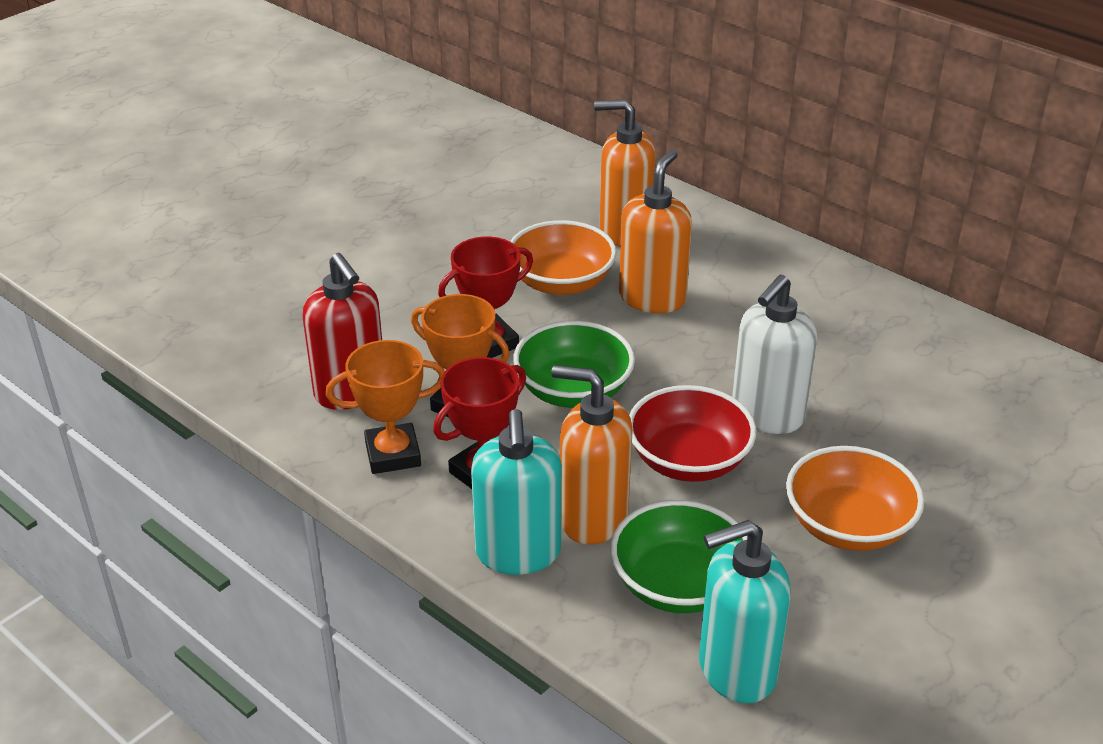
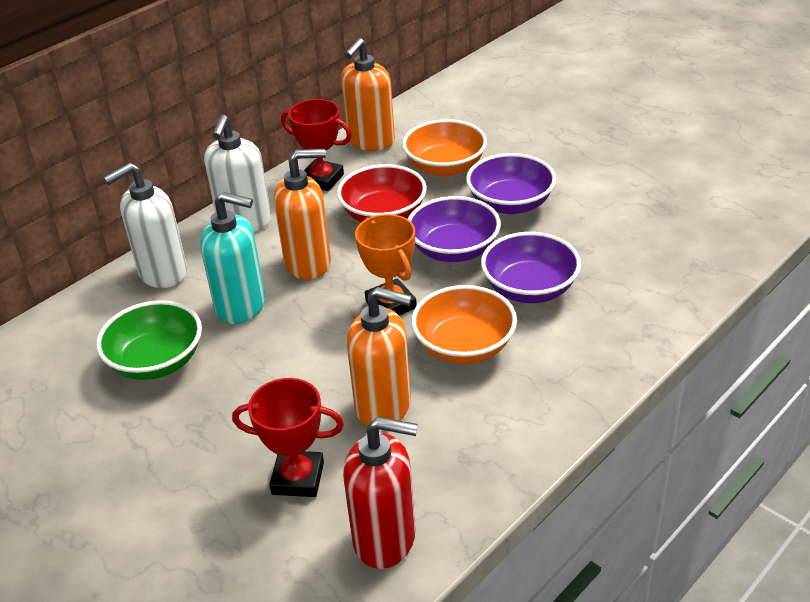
green bowl: 2 -> 1
orange trophy: 2 -> 1
purple bowl: 0 -> 3
turquoise soap dispenser: 2 -> 1
white soap dispenser: 1 -> 2

